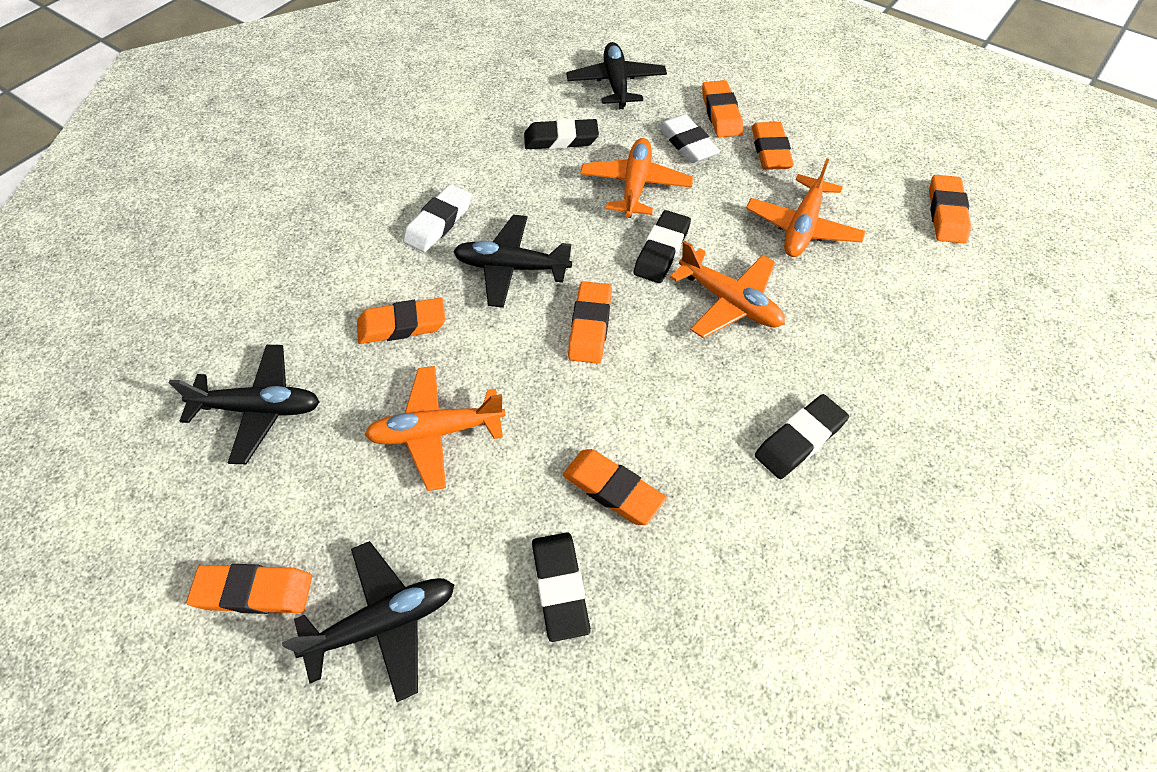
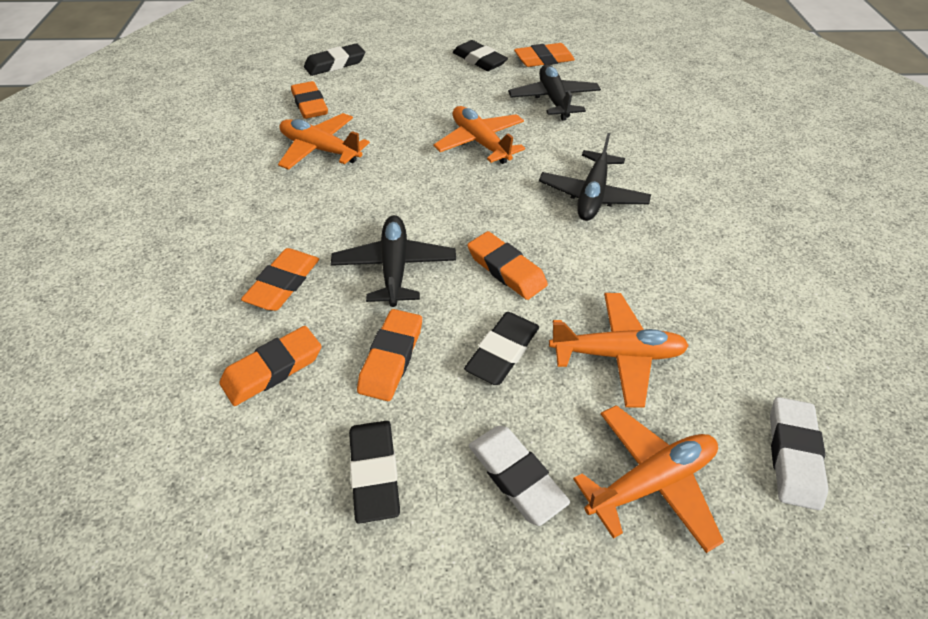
black plane: 4 -> 3
orange eraser: 7 -> 6

